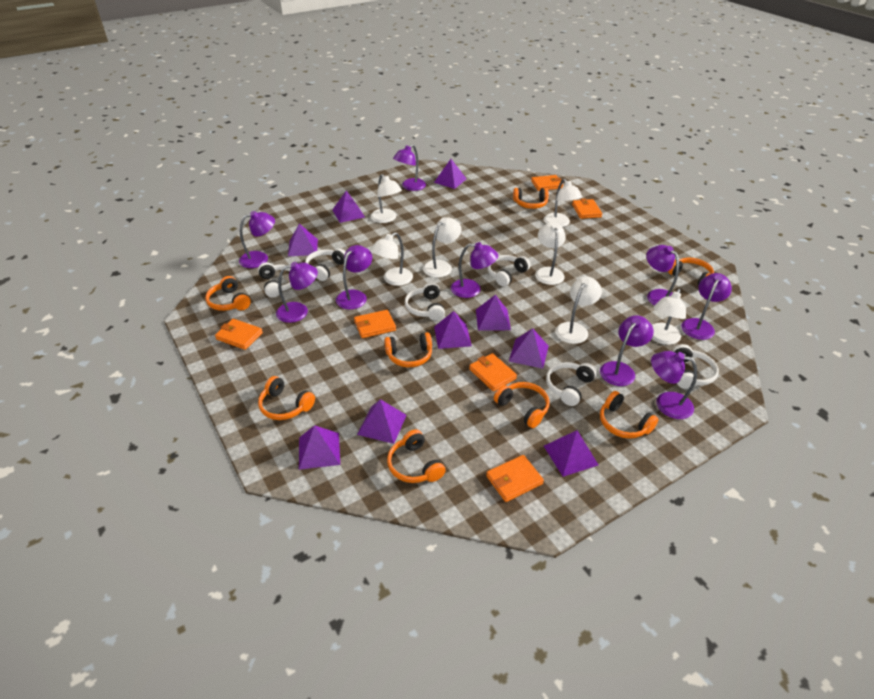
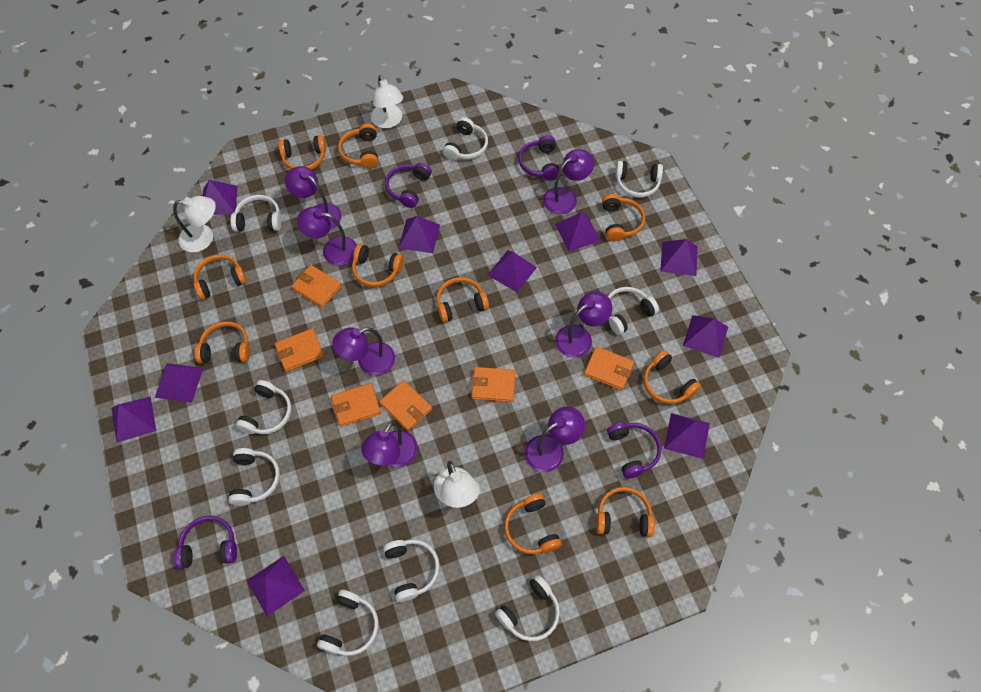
orange headphones: 8 -> 10
purple headphones: 0 -> 4
purple lamp: 9 -> 7
purple pyramid: 9 -> 10
white headphones: 6 -> 9
white lamp: 7 -> 3

